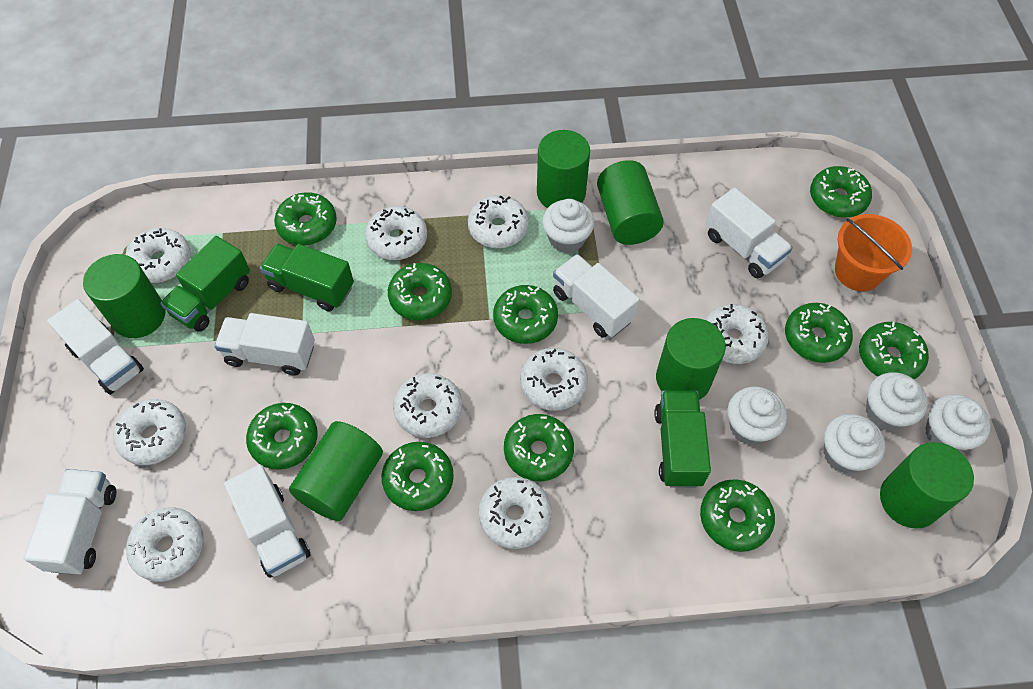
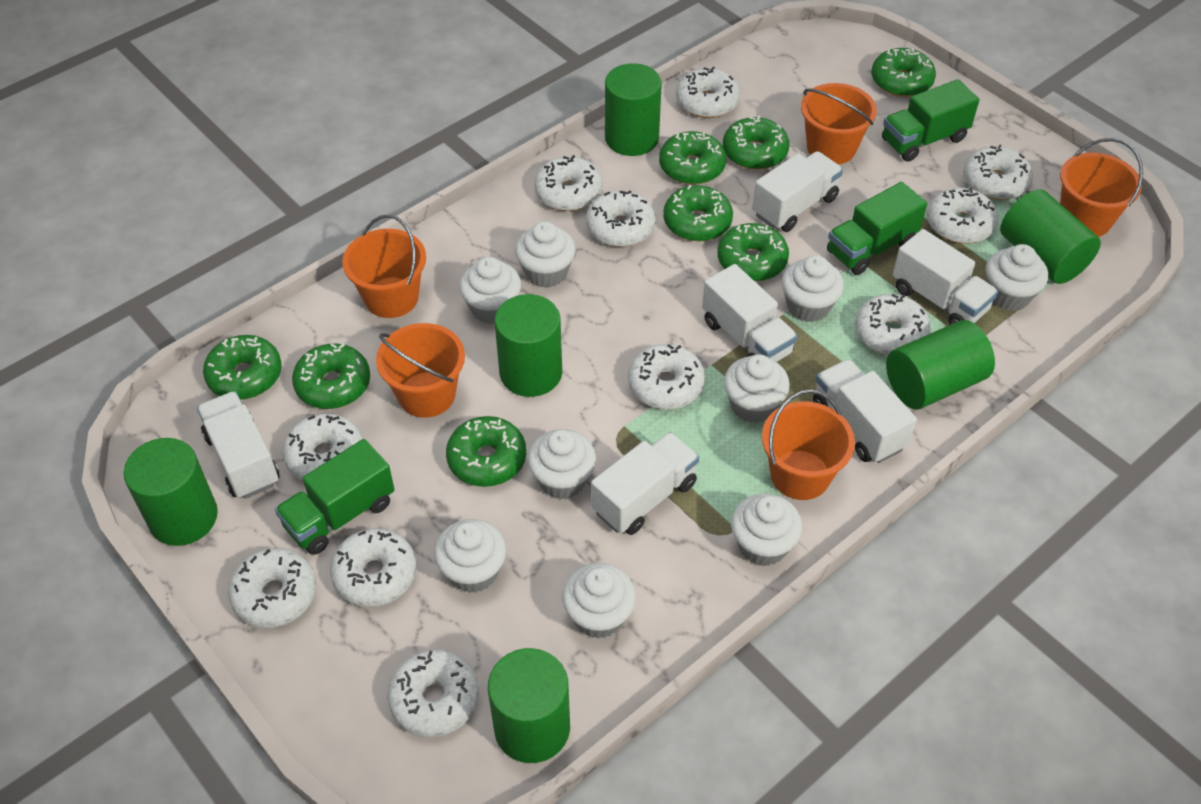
green donut: 10 -> 8
orange bucket: 1 -> 5
white cupcake: 5 -> 9
white donut: 9 -> 11

